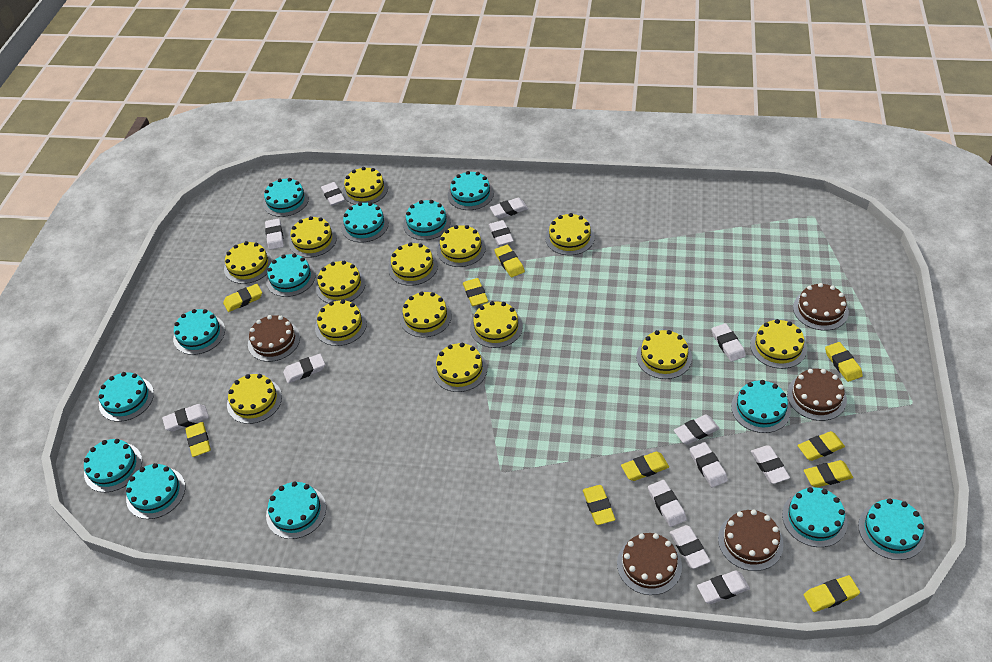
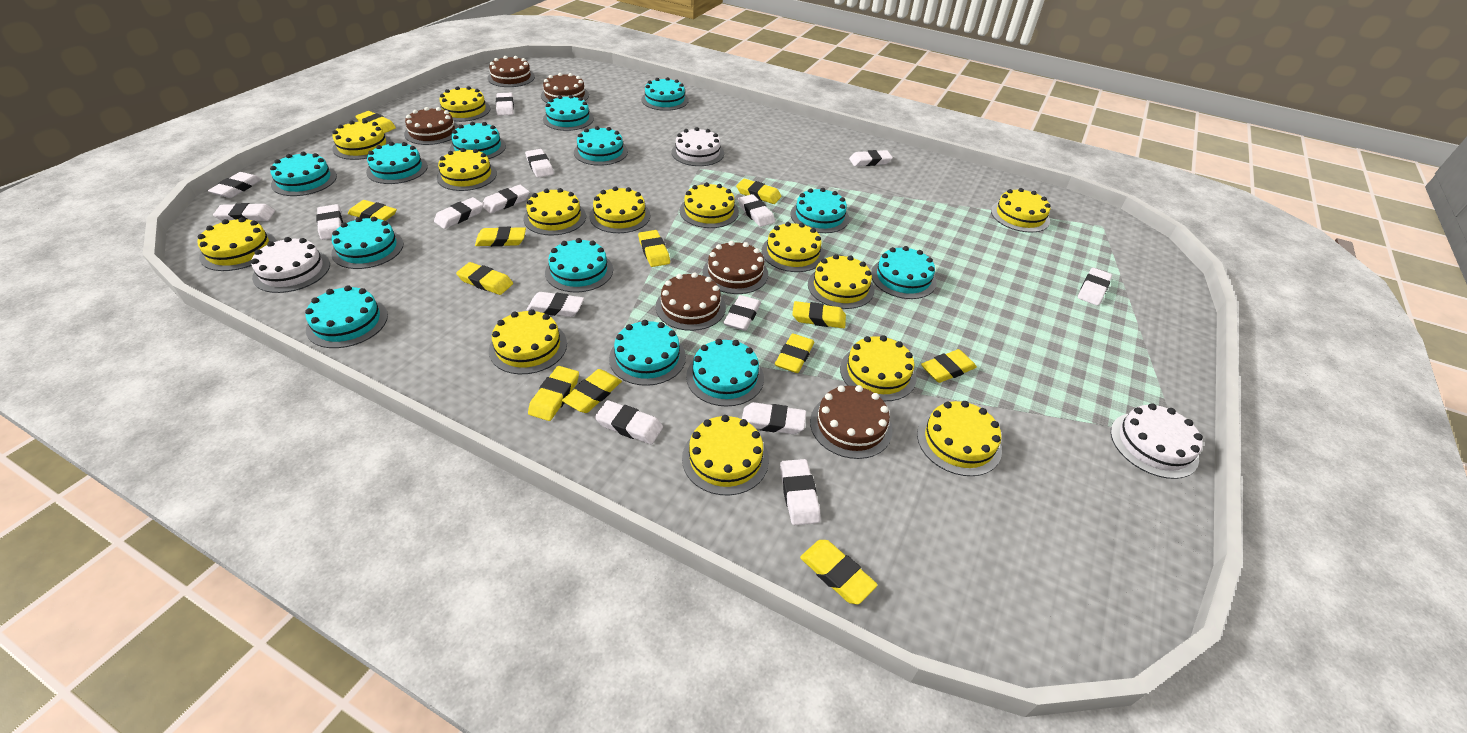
brown cake: 5 -> 6
white cake: 0 -> 3
white eraser: 13 -> 15
yellow eraser: 10 -> 12

